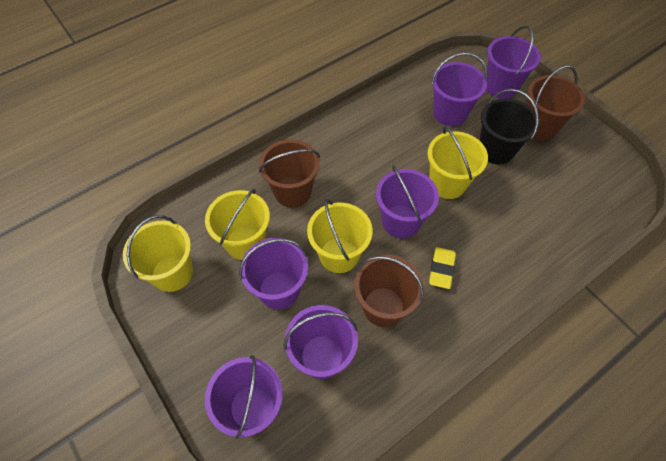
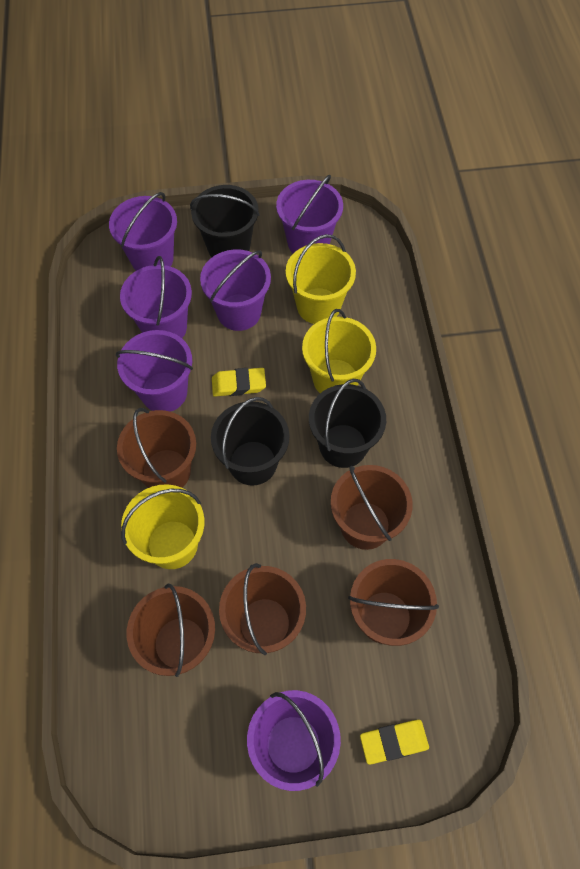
black bucket: 1 -> 3
brown bucket: 3 -> 5
yellow bucket: 4 -> 3
yellow eraser: 1 -> 2

